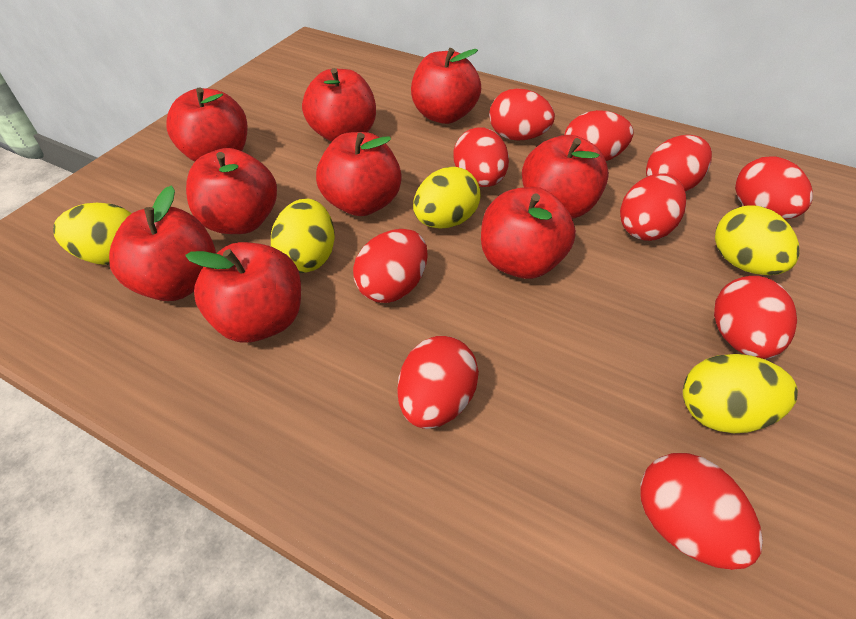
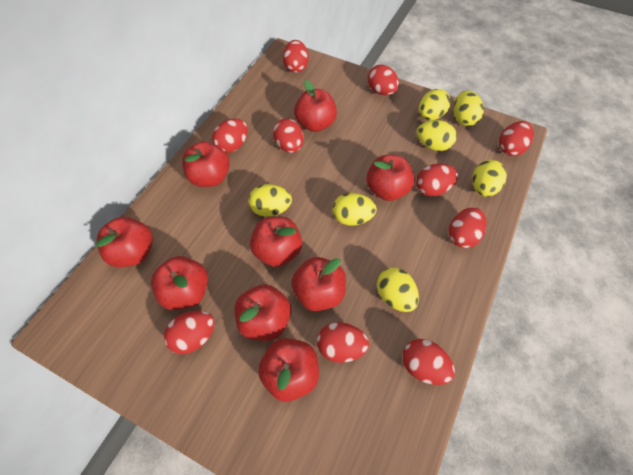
yellow egg: 5 -> 7

